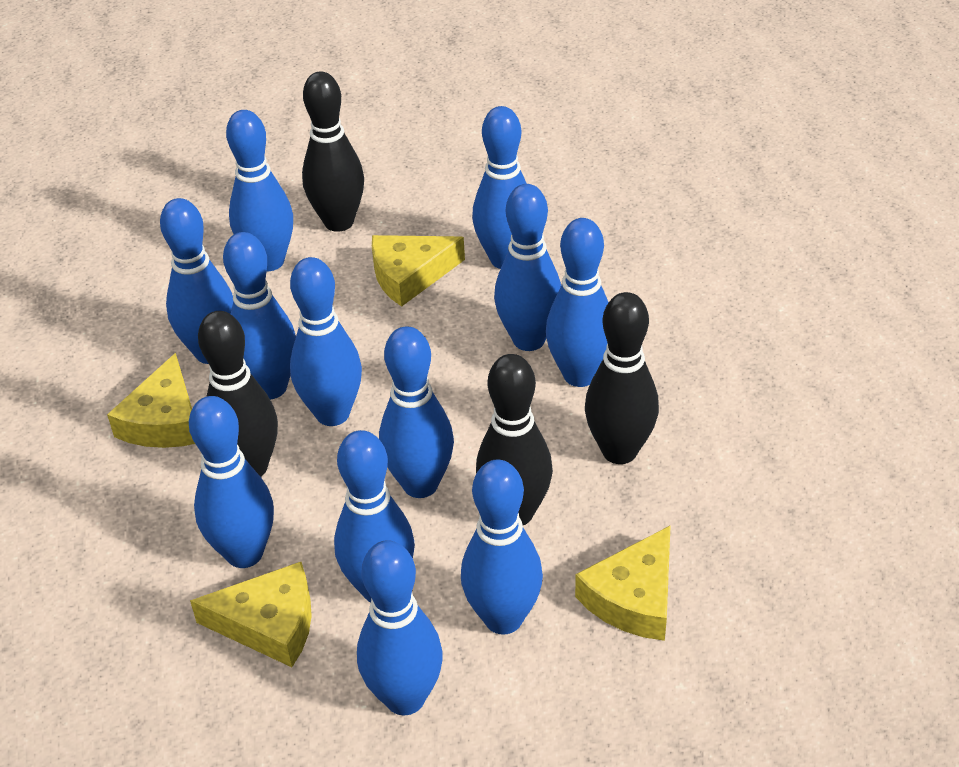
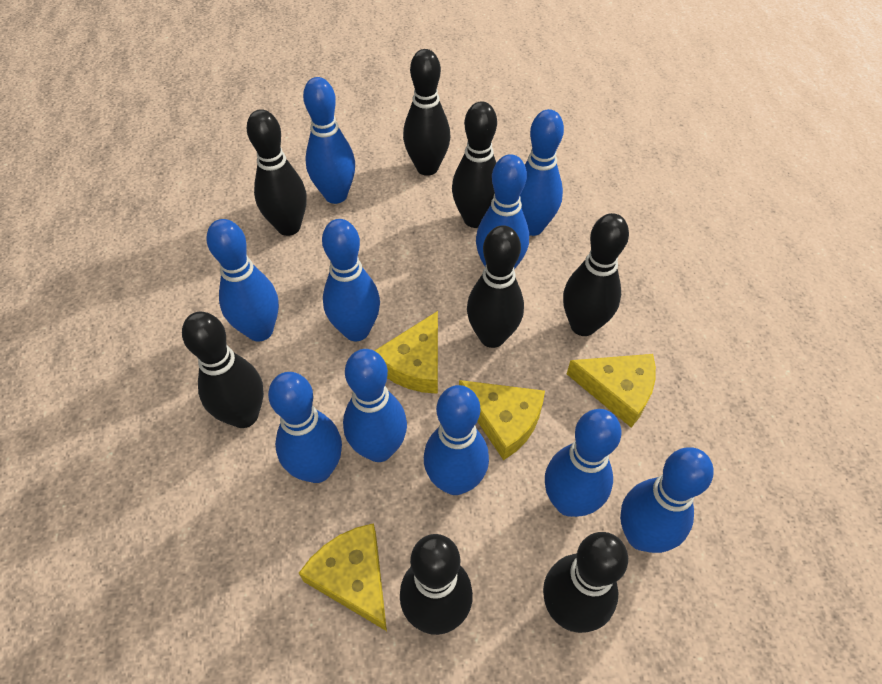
black bowling pin: 4 -> 8
blue bowling pin: 12 -> 10

